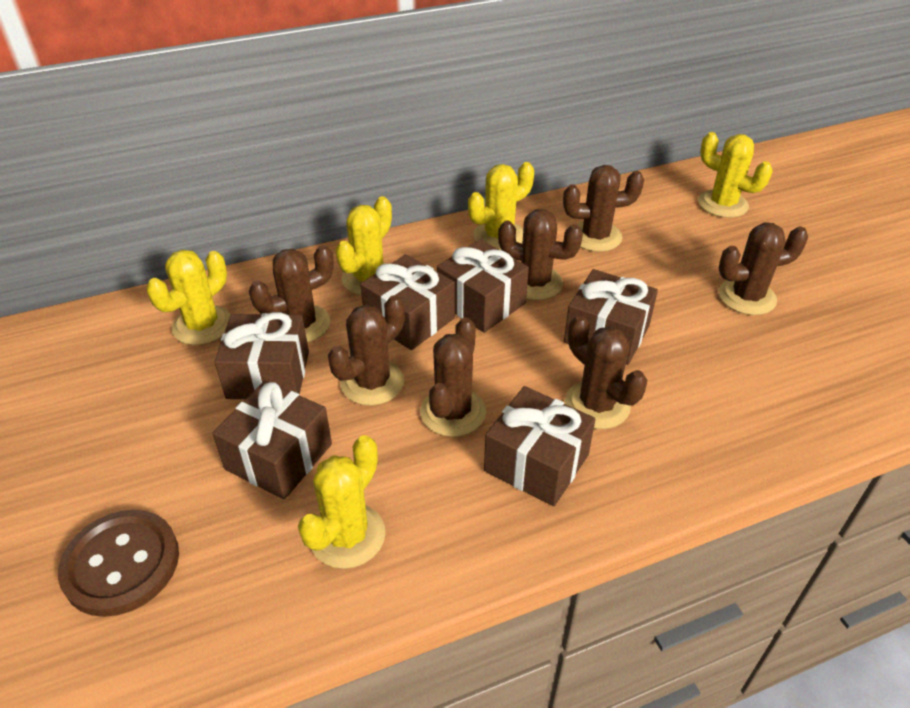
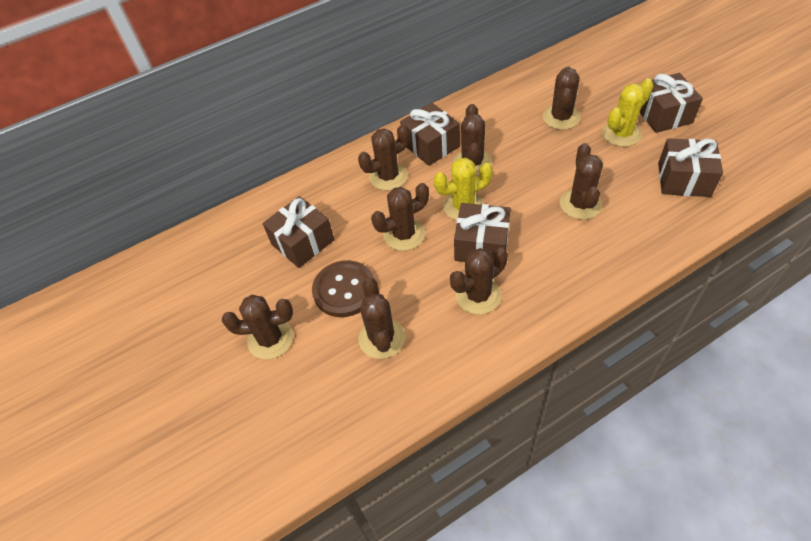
brown cactus: 7 -> 8
brown gift: 6 -> 5
yellow cactus: 5 -> 2

